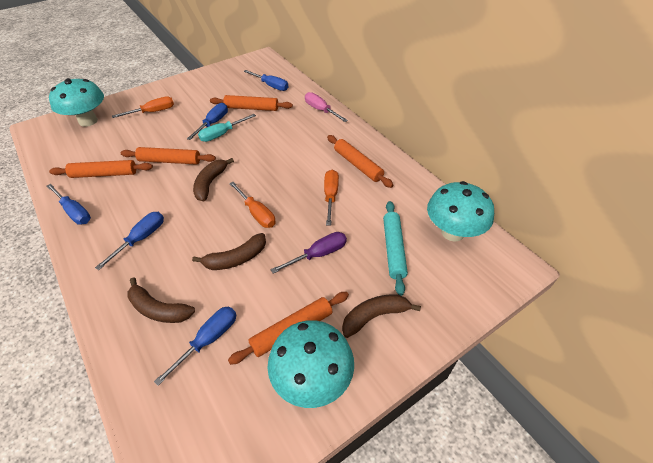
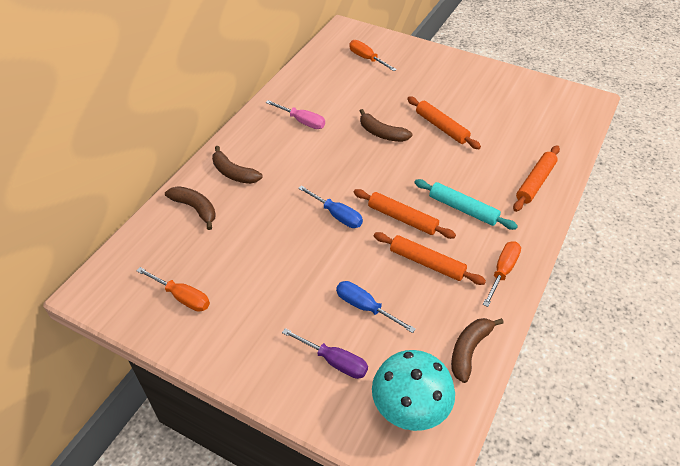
blue screwdriver: 5 -> 2
orange rolling pin: 5 -> 4
turquoise mushroom: 3 -> 1
turquoise screwdriver: 1 -> 0

